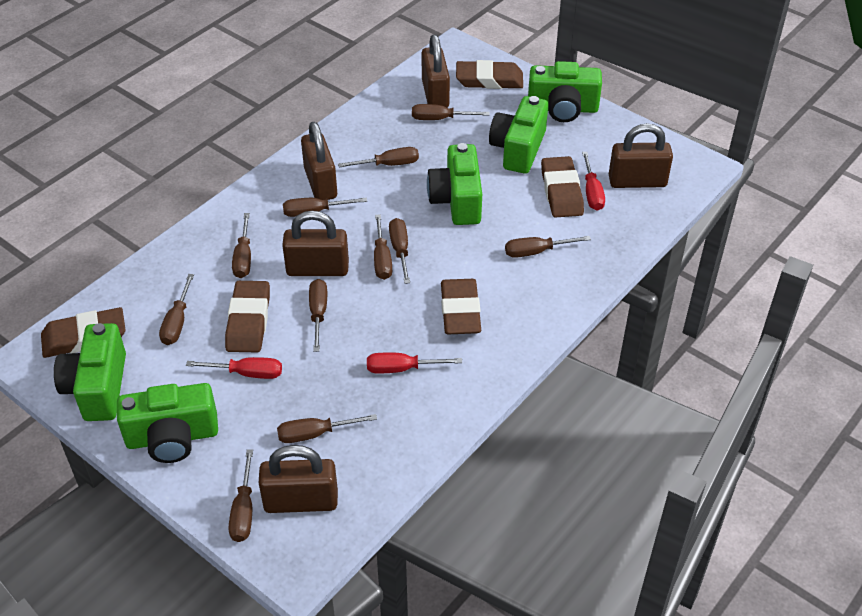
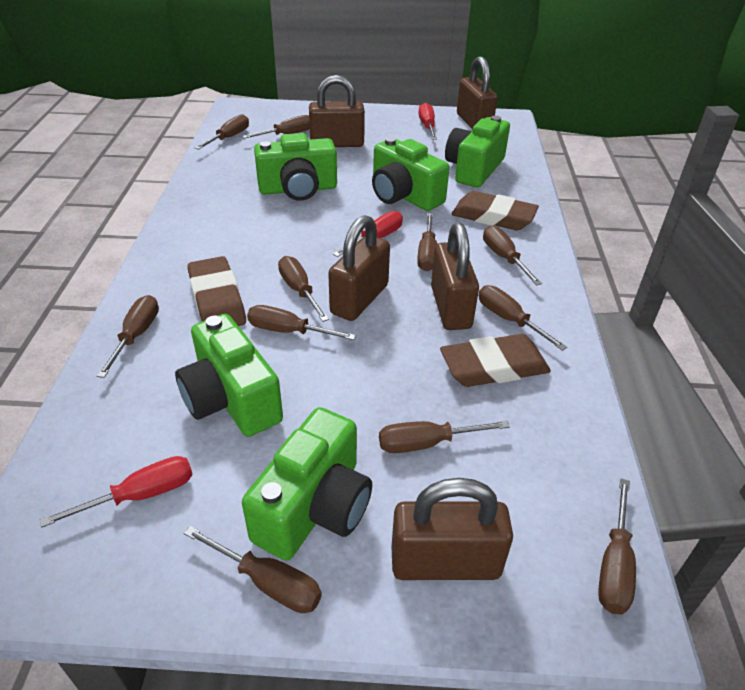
brown eraser: 5 -> 3

